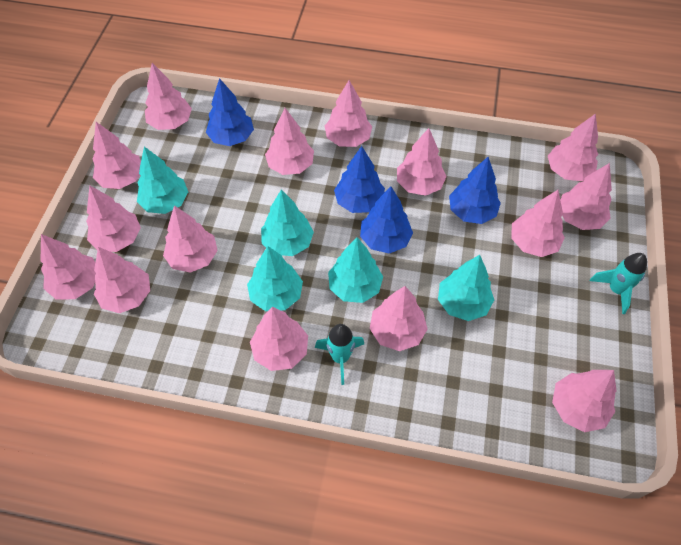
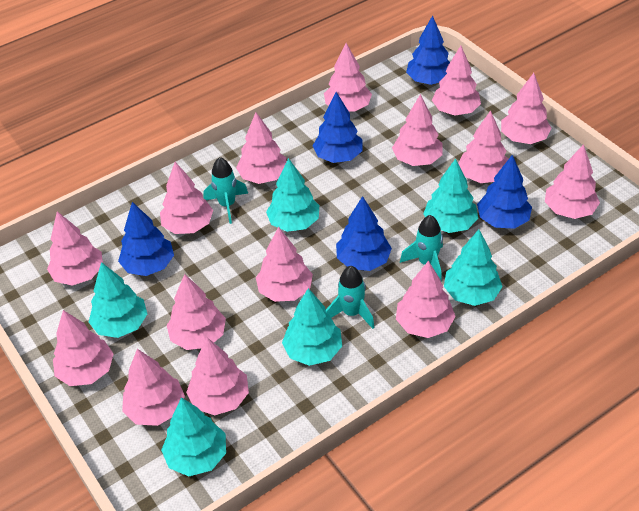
blue tree: 4 -> 5
turquoise rocket: 2 -> 3
turquoise tree: 5 -> 6

